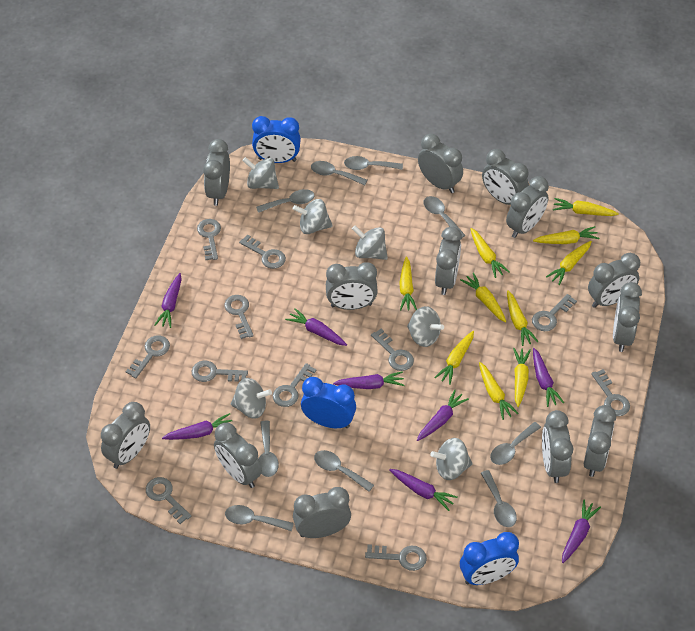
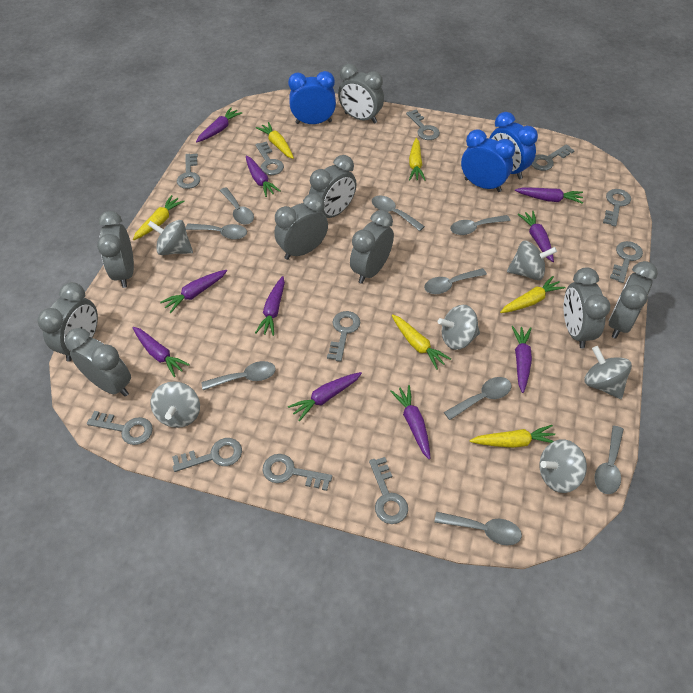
grey clock: 13 -> 9
purple carrot: 8 -> 10
yellow carrot: 10 -> 6

